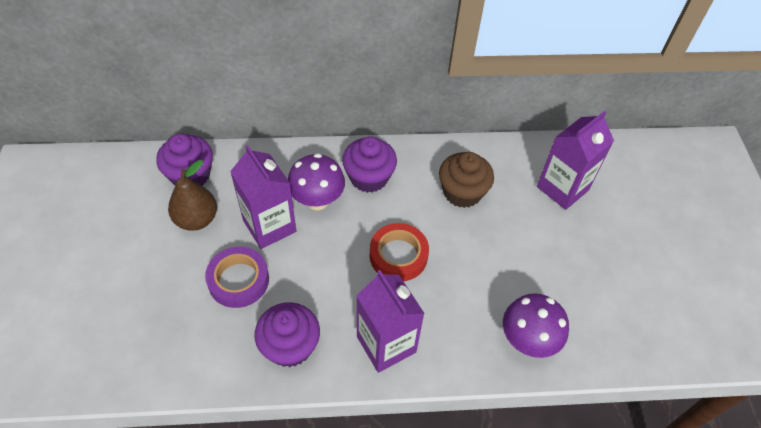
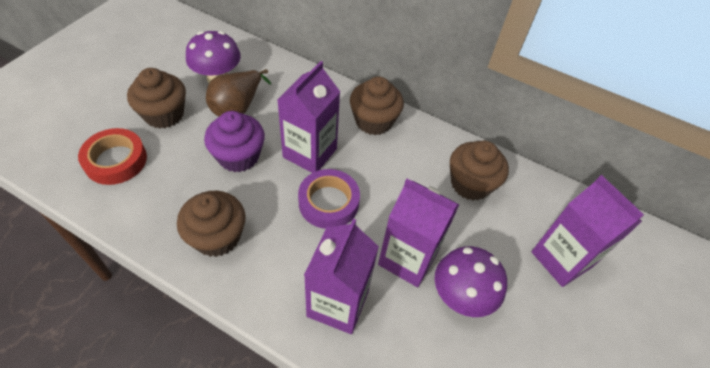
brown cupcake: 1 -> 4
purple carton: 3 -> 4
purple cupcake: 3 -> 1

